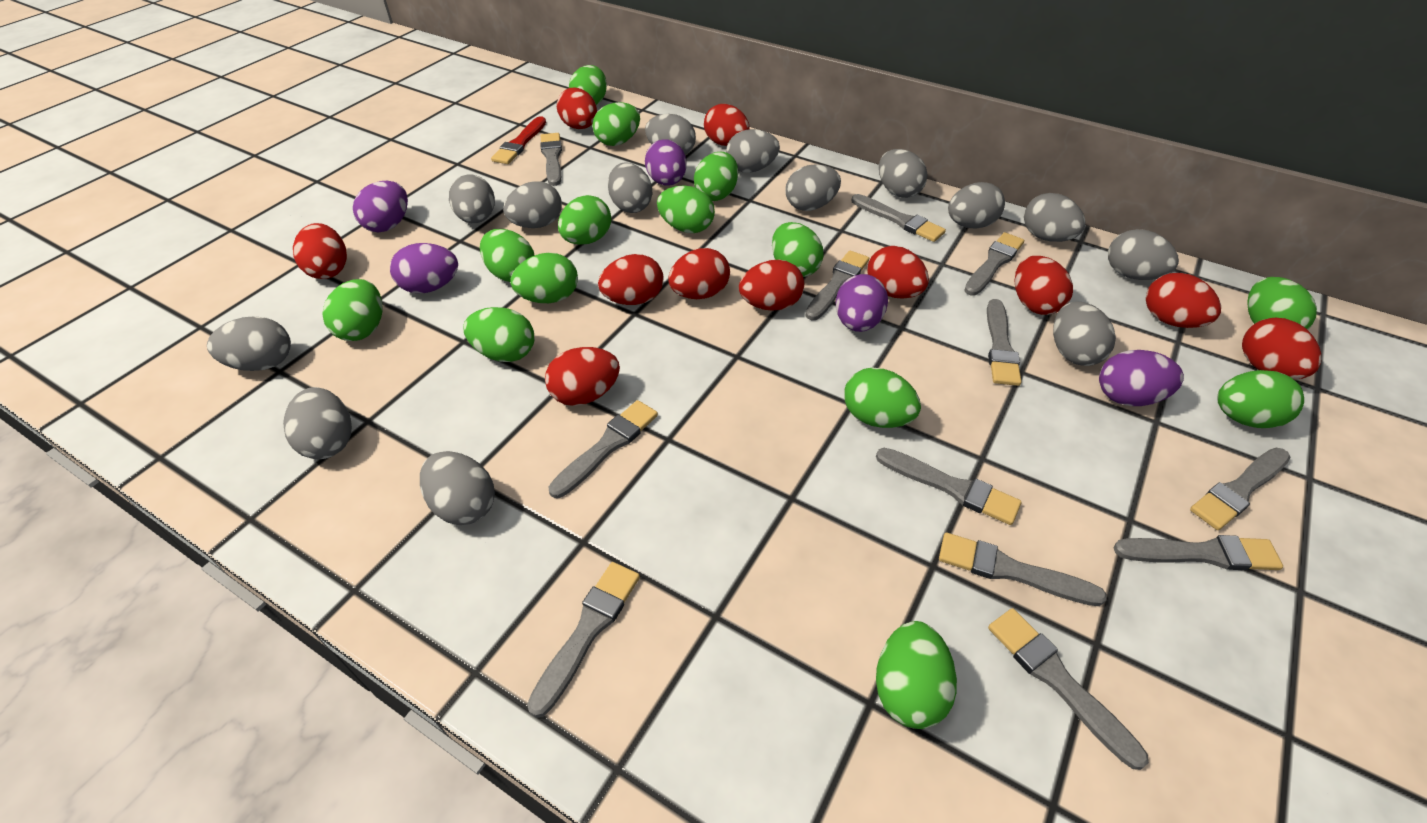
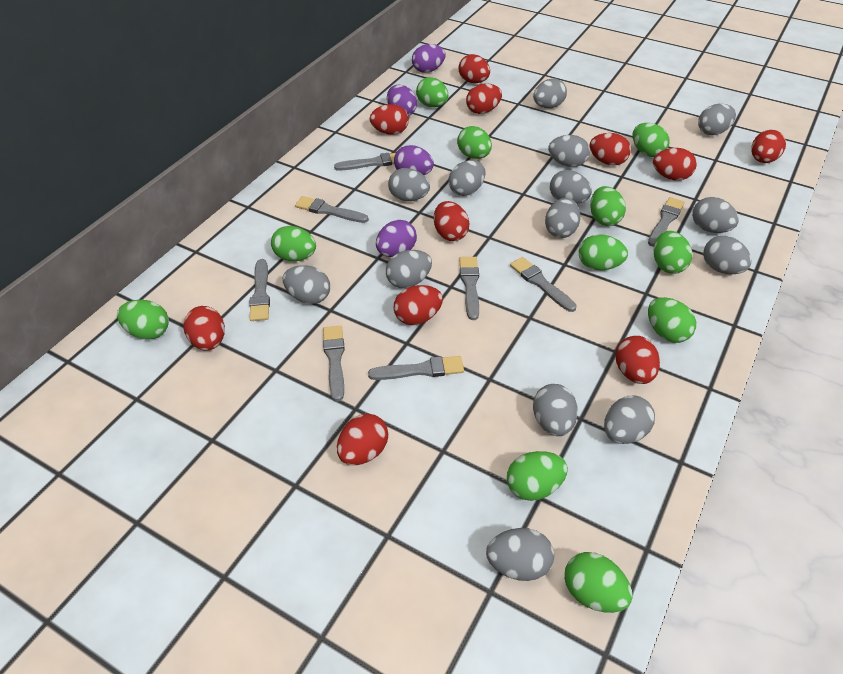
green egg: 14 -> 11
grey brush: 12 -> 8
purple egg: 5 -> 4
red brush: 1 -> 0

